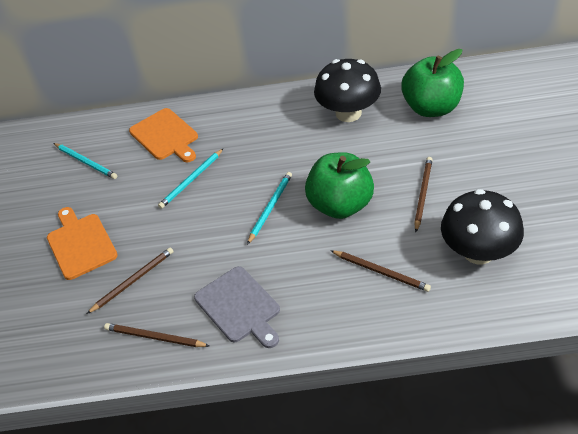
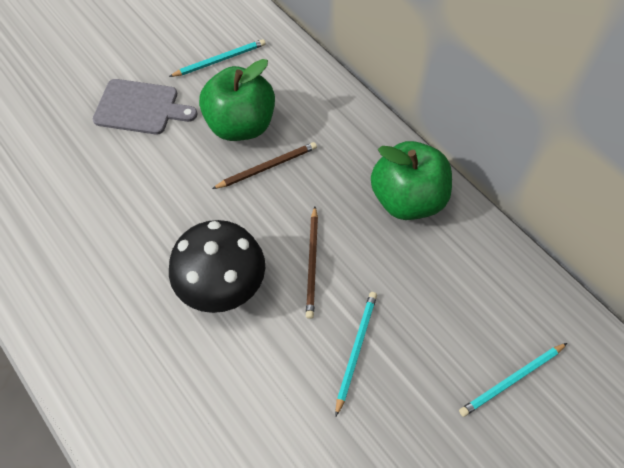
black mushroom: 2 -> 1
brown pencil: 4 -> 2
orange cutting board: 2 -> 0

